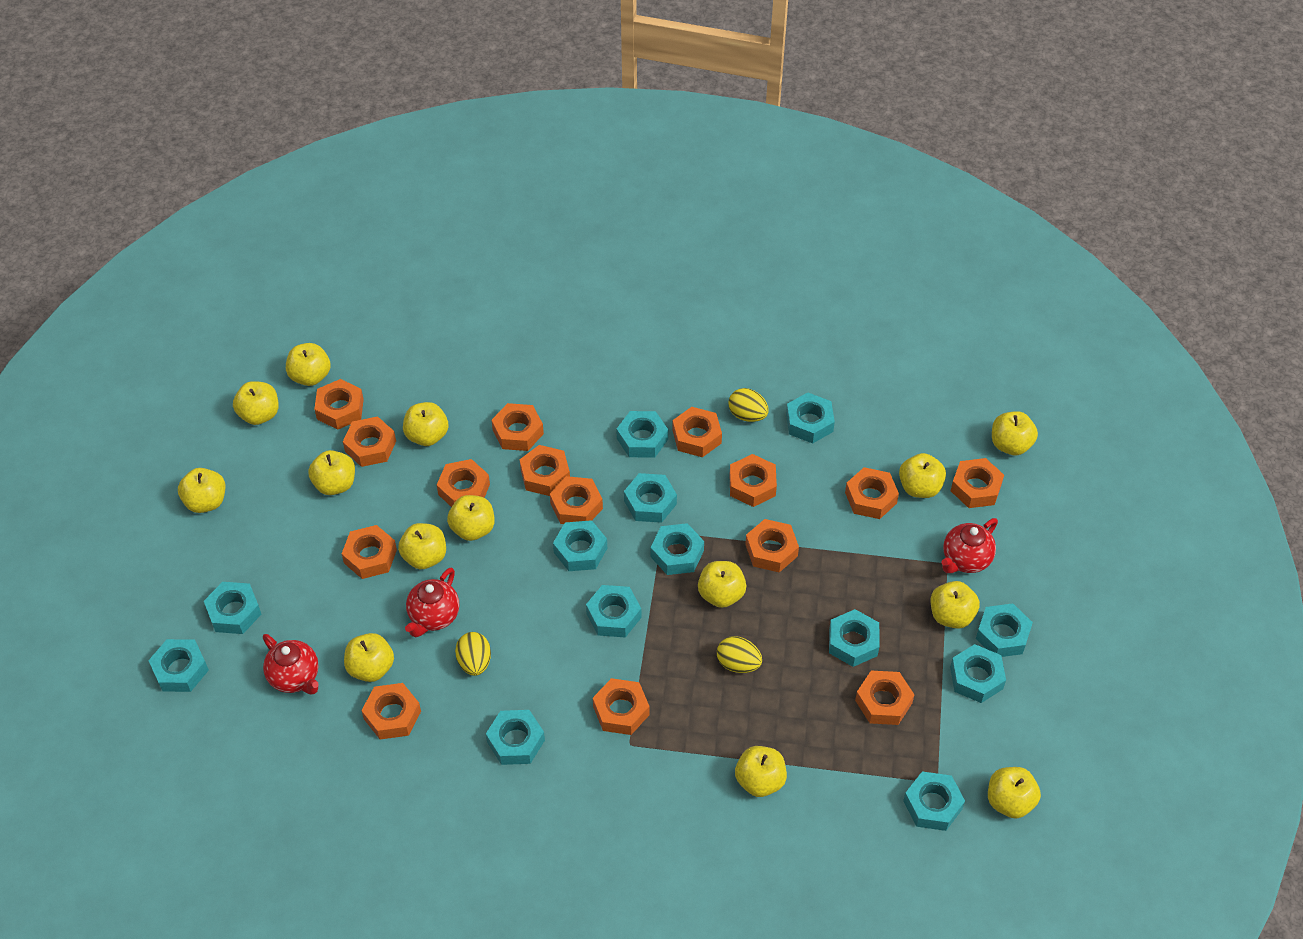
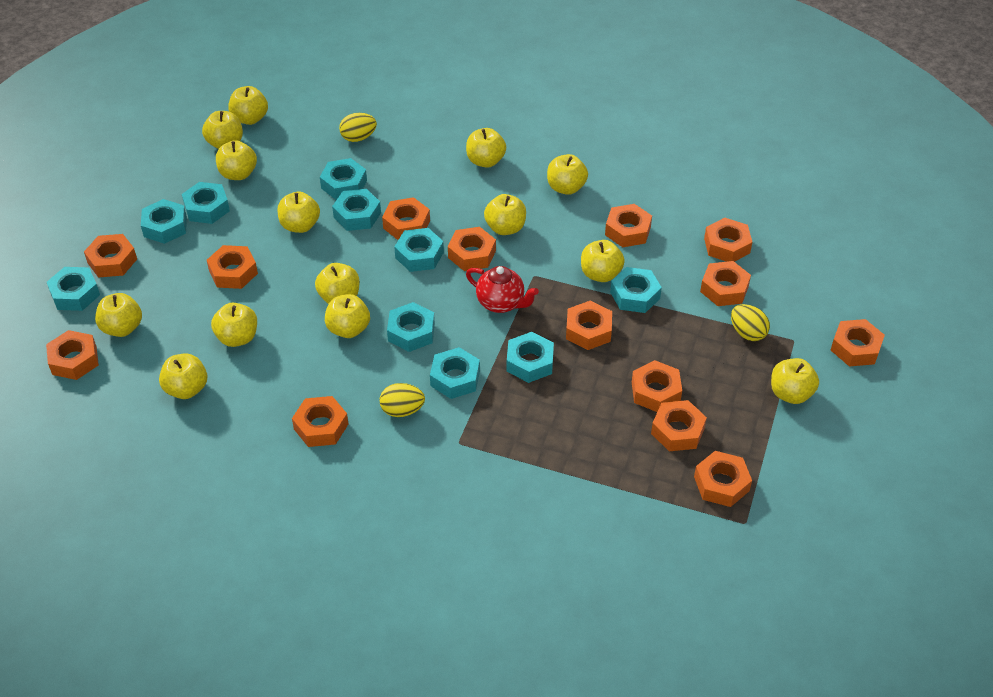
orange nut: 15 -> 14
red teapot: 3 -> 1
turquoise nut: 13 -> 10

